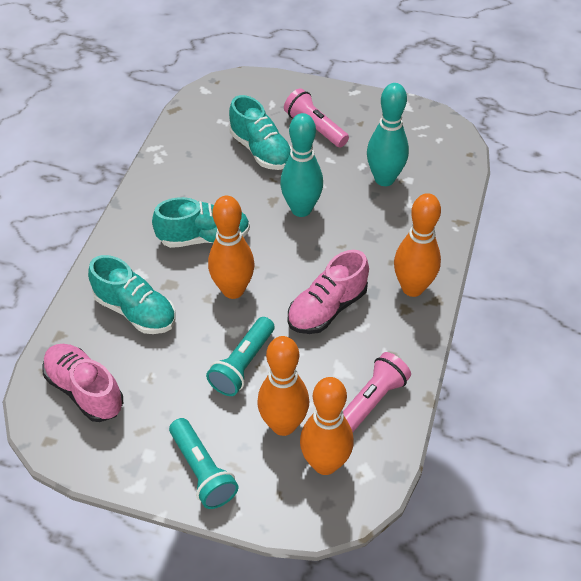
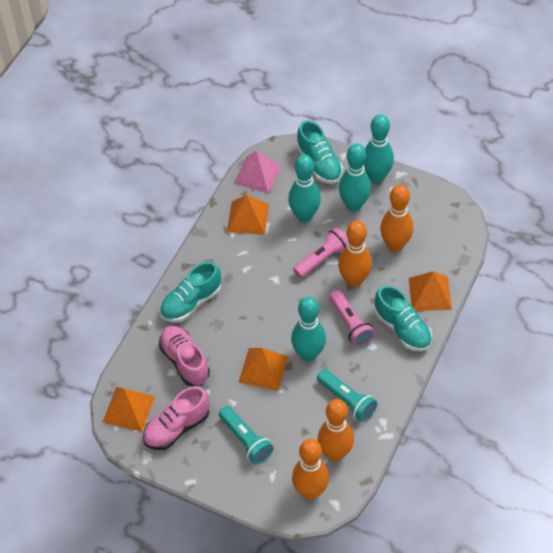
orange pyramid: 0 -> 4
pink pyramid: 0 -> 1
turquoise bowling pin: 2 -> 4

